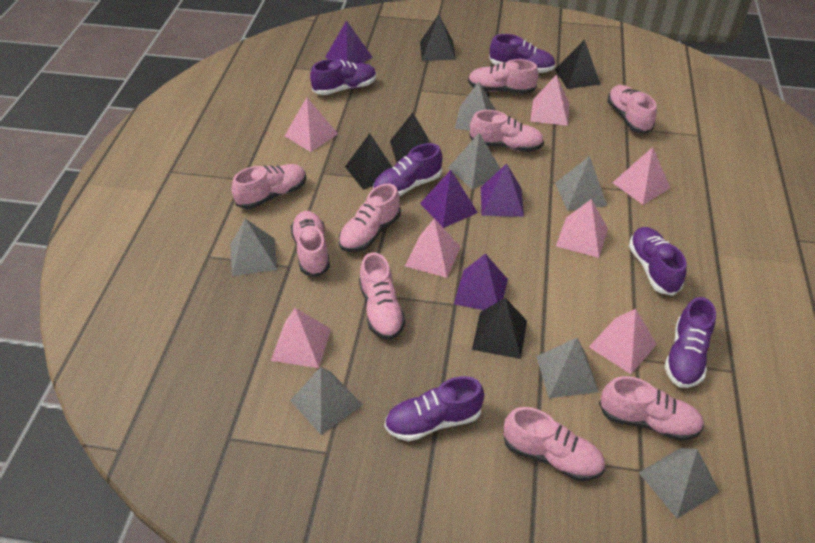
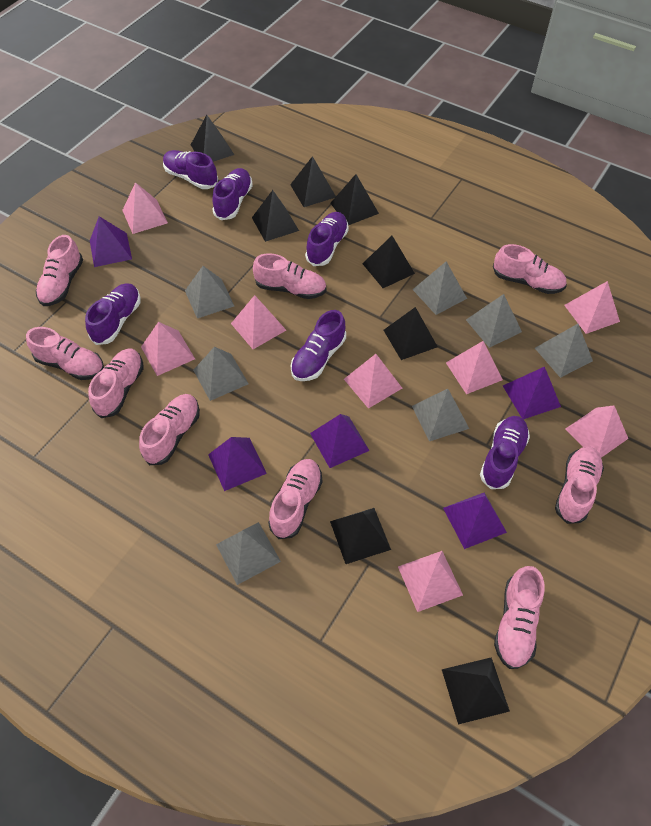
black pyramid: 5 -> 8
pink pyramid: 7 -> 8
purple pyramid: 4 -> 5

